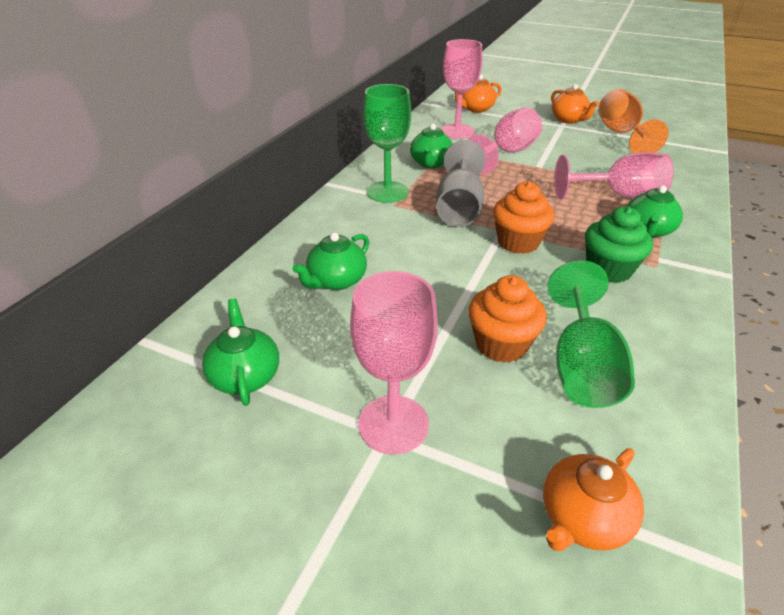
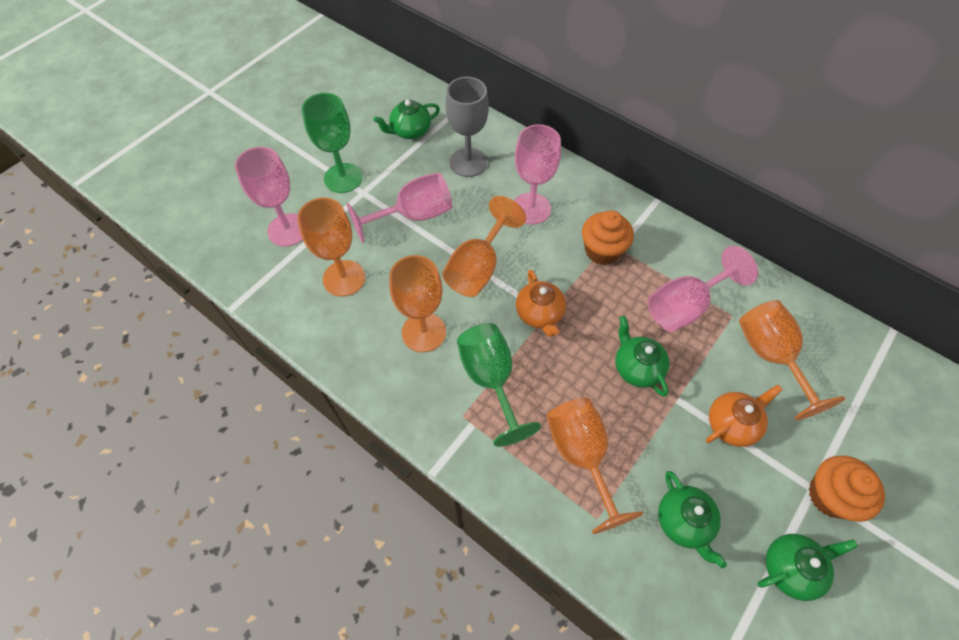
green cupcake: 1 -> 0
orange goblet: 1 -> 5
orange teapot: 3 -> 2

